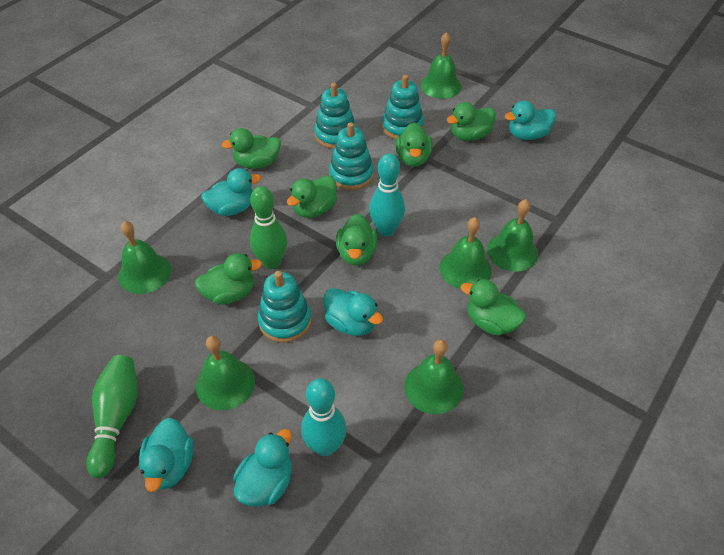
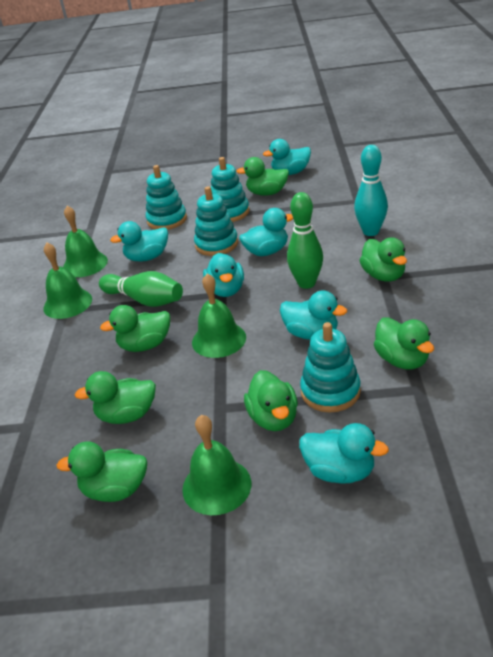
green bell: 6 -> 4
turquoise bowling pin: 2 -> 1
turquoise duck: 5 -> 6

